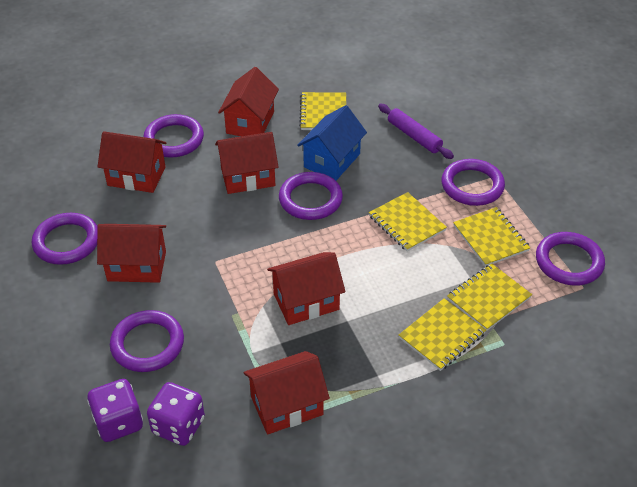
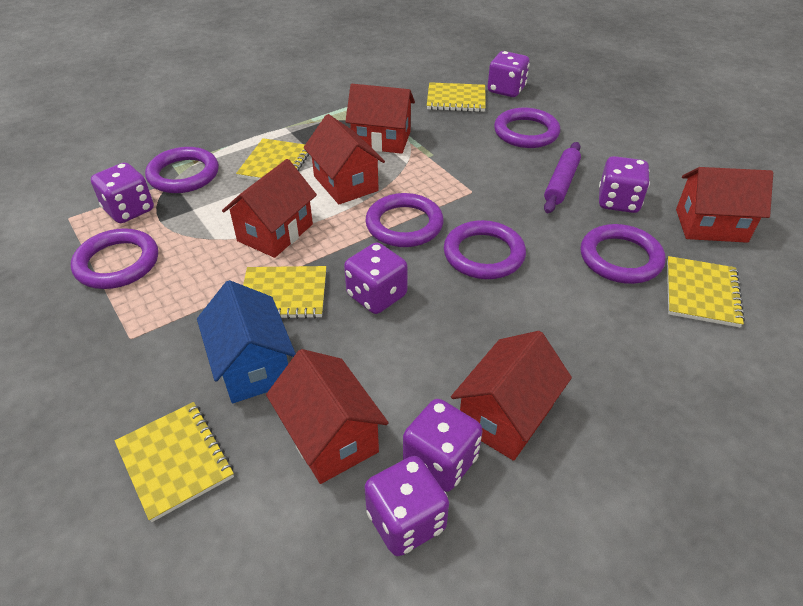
purple dice: 2 -> 6

